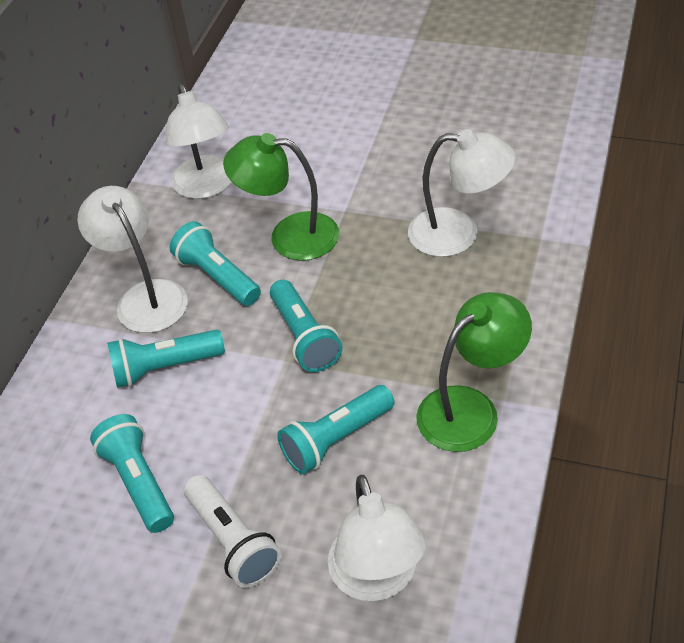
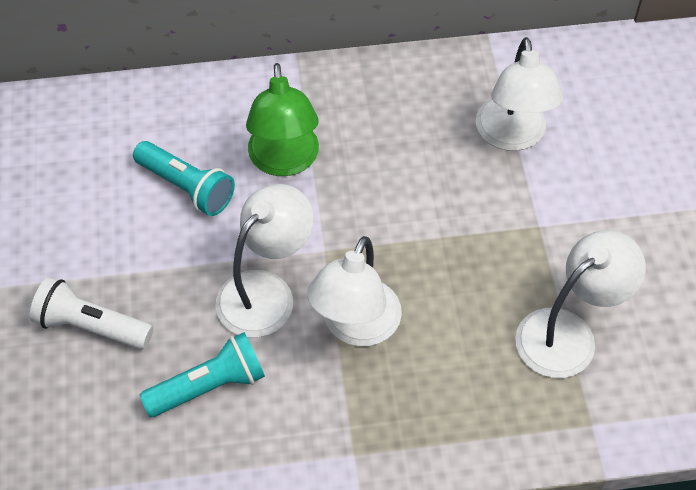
green lamp: 2 -> 1
turquoise flashlight: 5 -> 2

